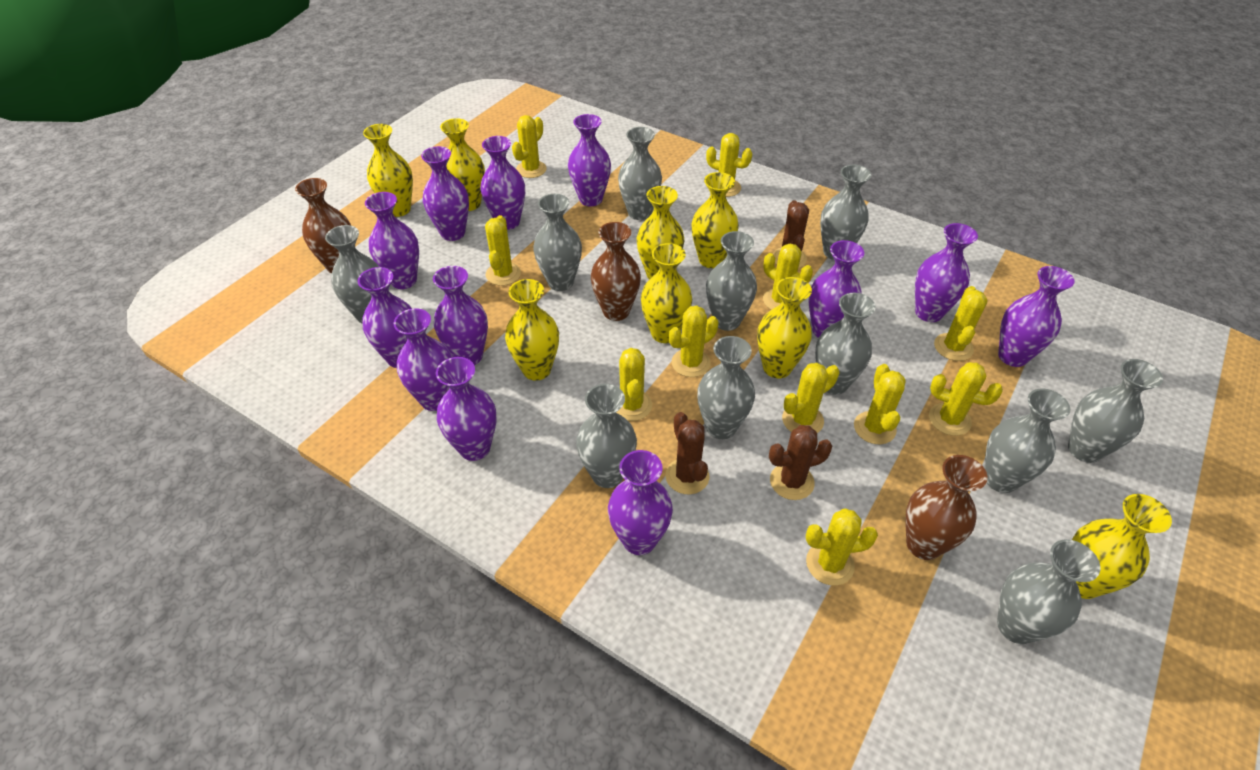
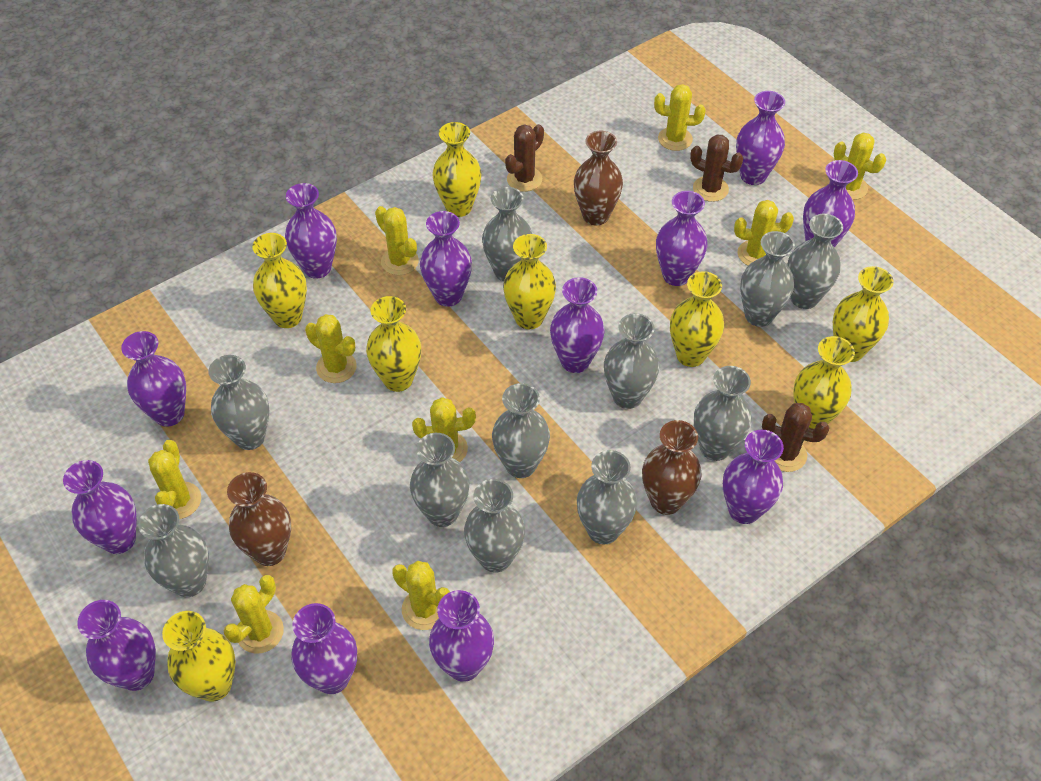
yellow cactus: 11 -> 9

